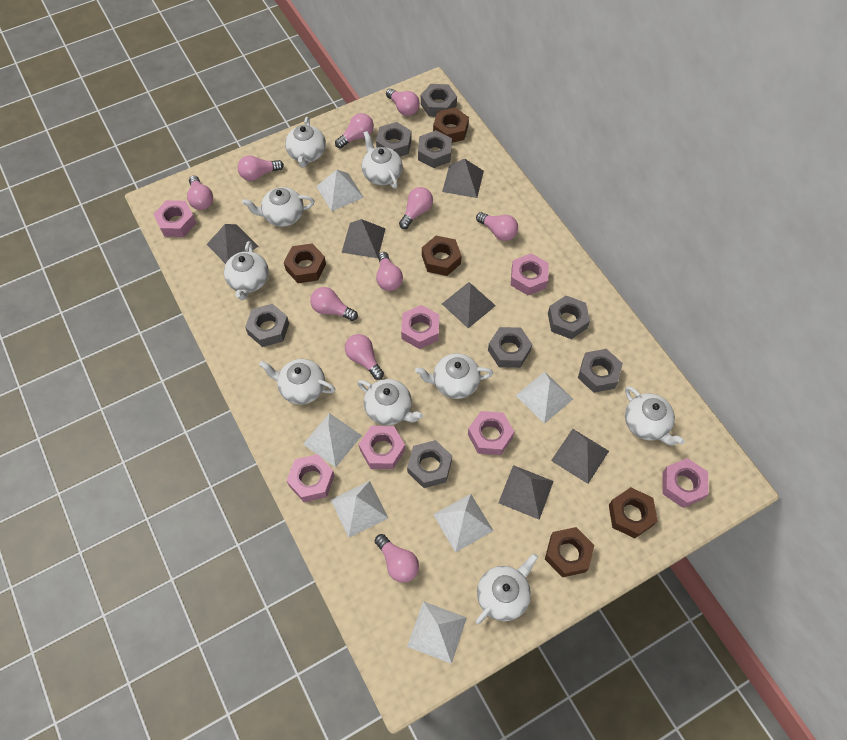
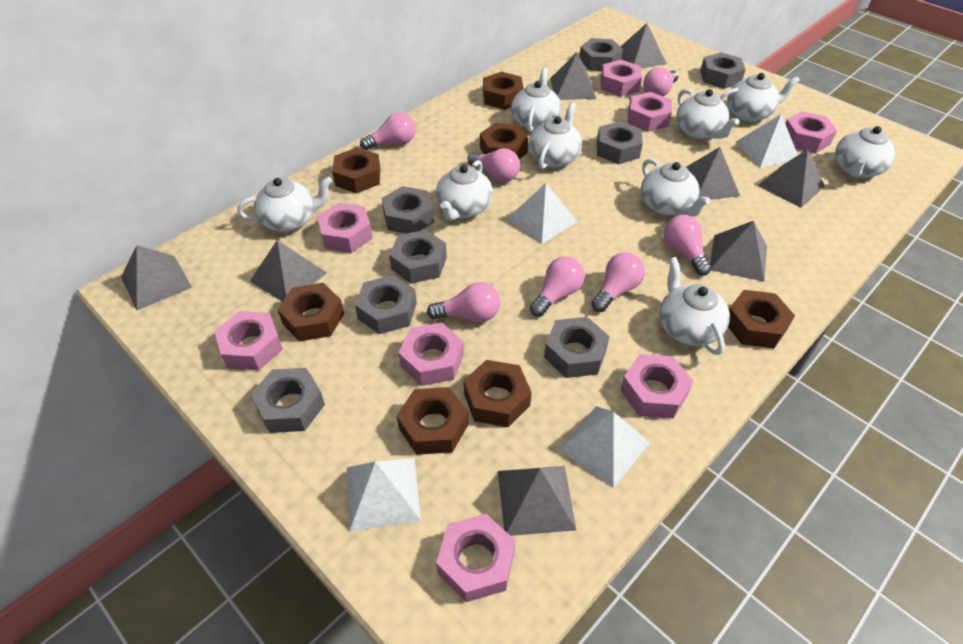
brown nut: 5 -> 7
grey pyramid: 6 -> 8
pink light bulb: 10 -> 7
pink nut: 7 -> 8
white pyramid: 6 -> 4

